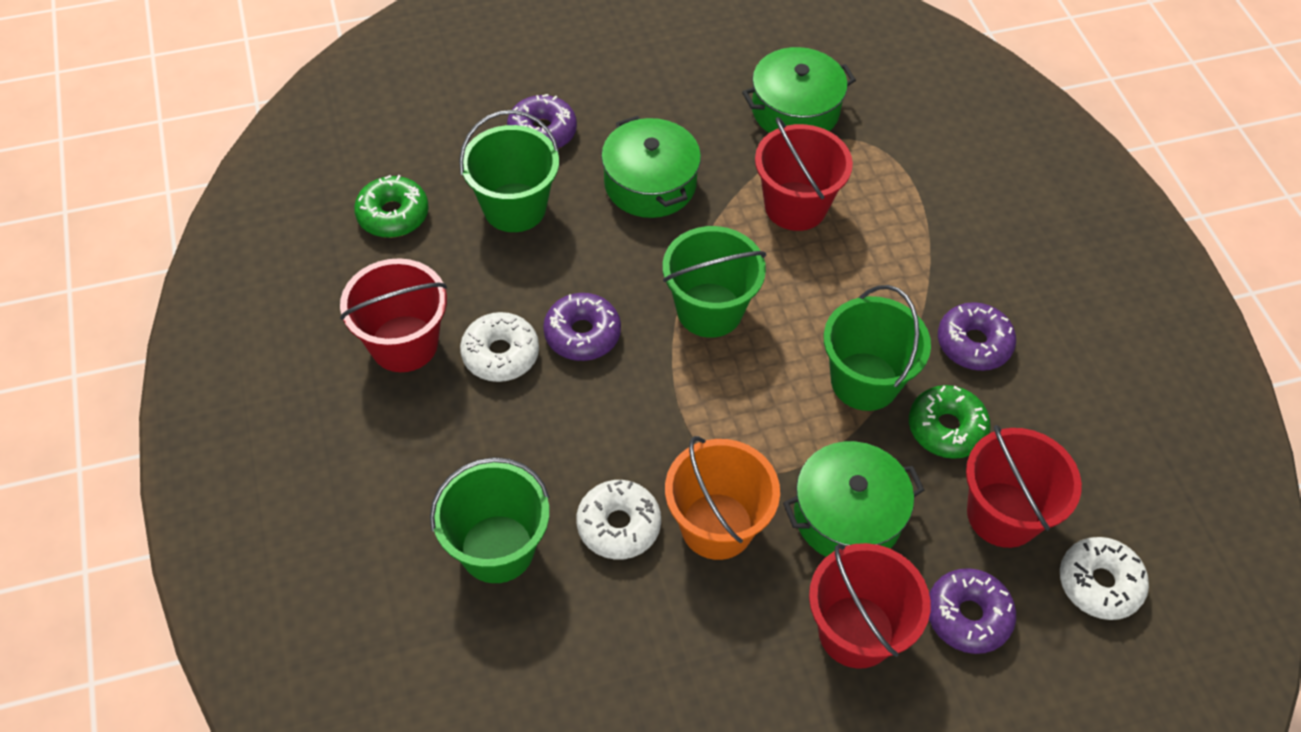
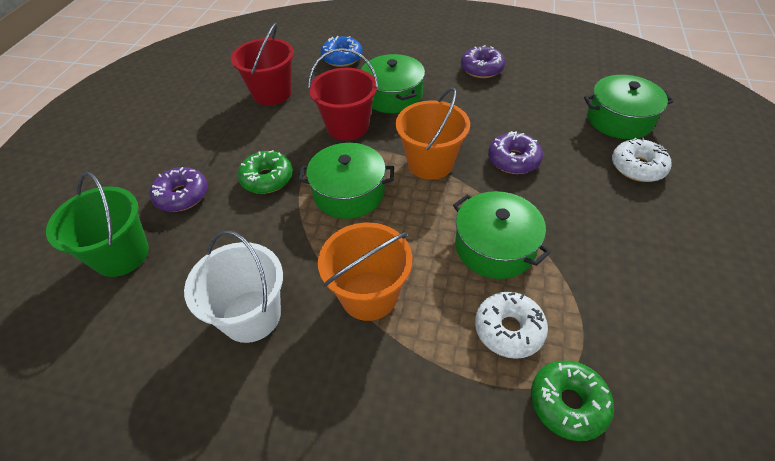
blue donut: 0 -> 1
green bucket: 4 -> 1
green pot: 3 -> 4
orange bucket: 1 -> 2
purple donut: 4 -> 3
red bucket: 4 -> 2
white bucket: 0 -> 1
white donut: 3 -> 2

